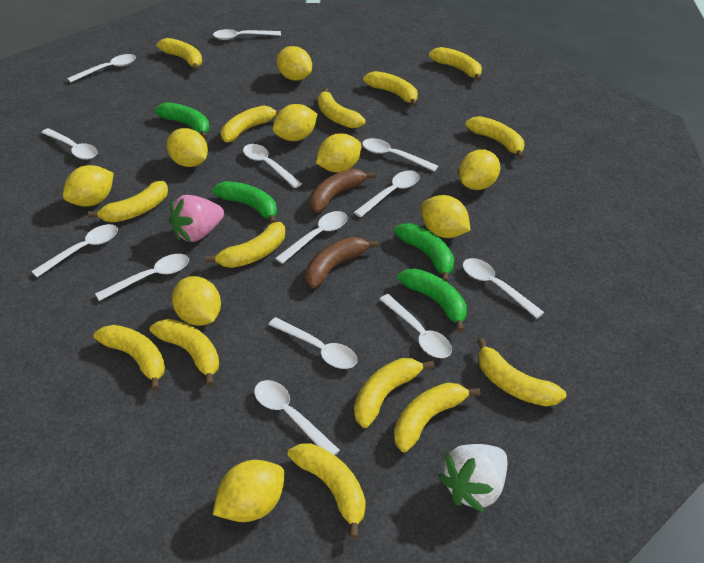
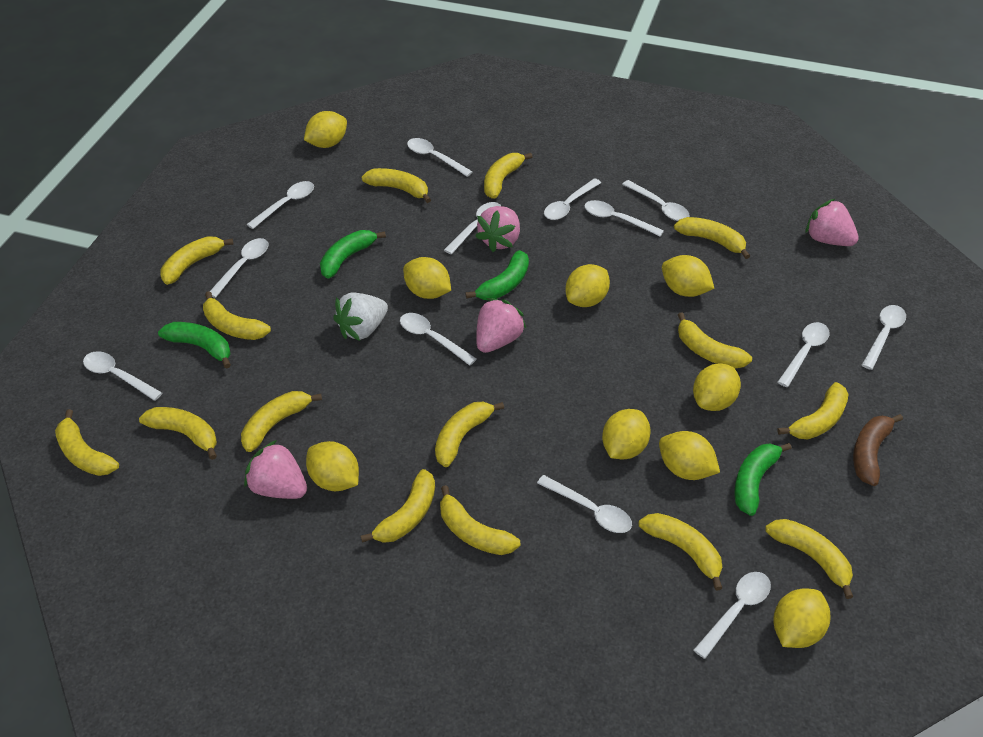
brown banana: 2 -> 1
pink strawberry: 1 -> 4
yellow banana: 14 -> 15

